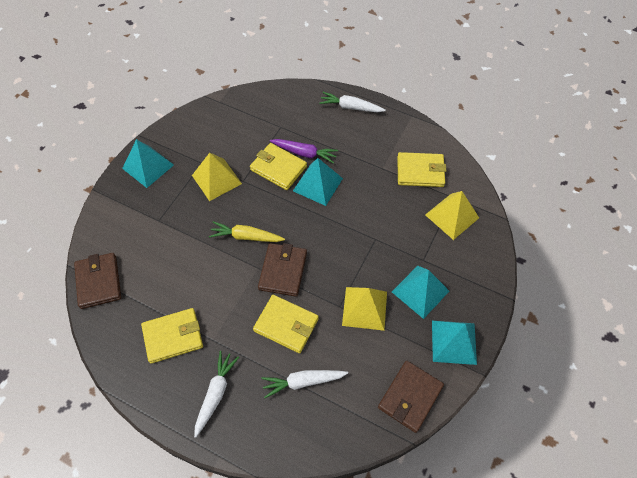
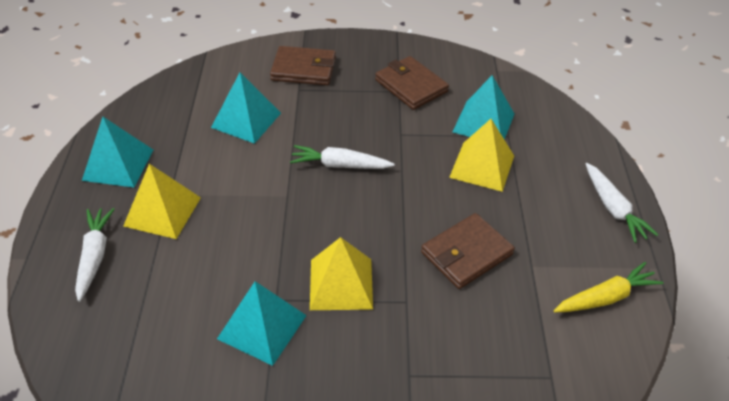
purple carrot: 1 -> 0
yellow wallet: 4 -> 0

